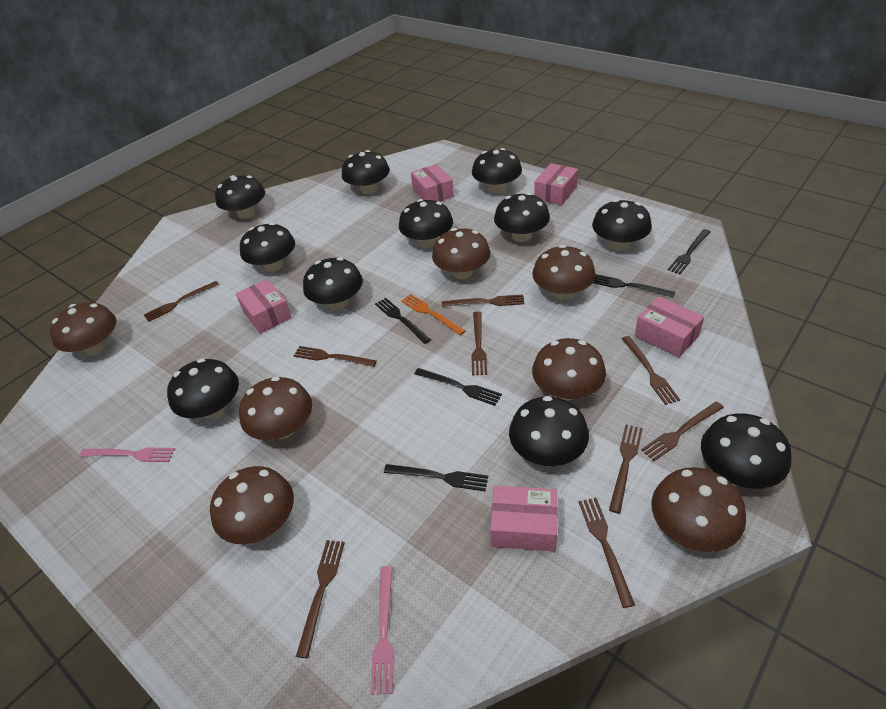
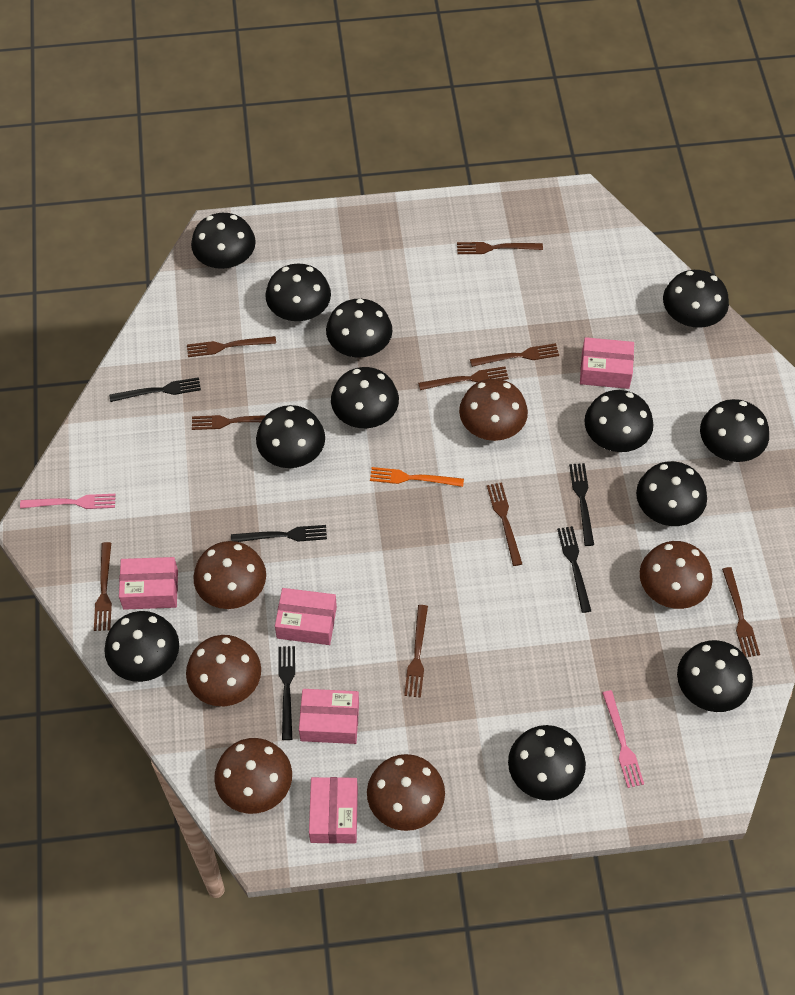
black mushroom: 11 -> 12
brown mushroom: 7 -> 6

